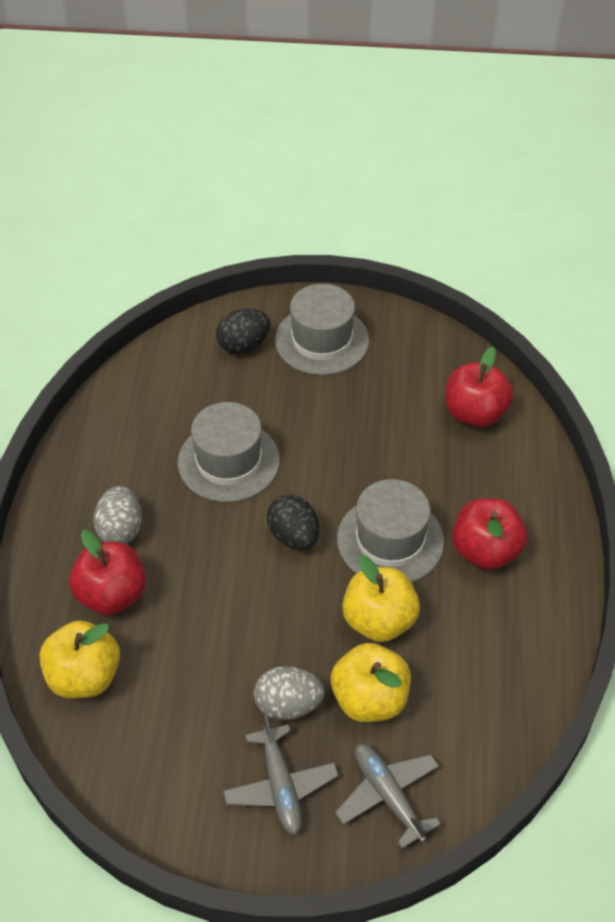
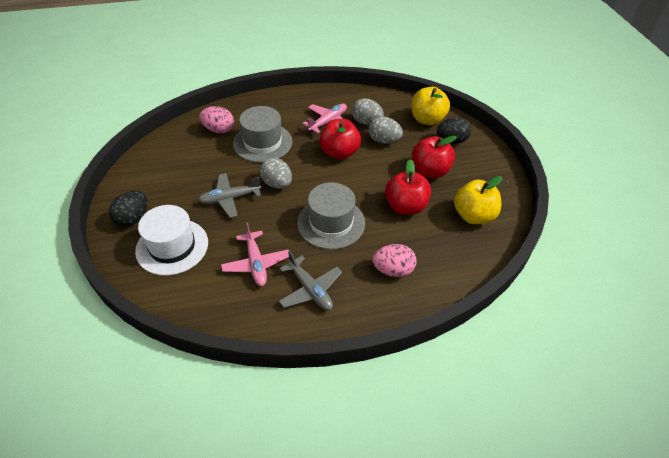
grey egg: 2 -> 3
grey hat: 3 -> 2
pink egg: 0 -> 2
pink plane: 0 -> 2
white hat: 0 -> 1
yellow apple: 3 -> 2

